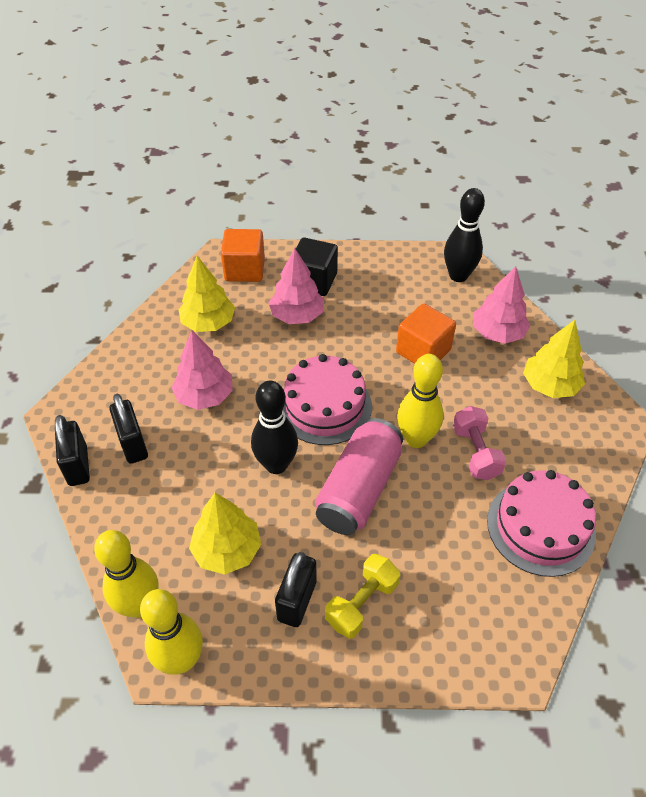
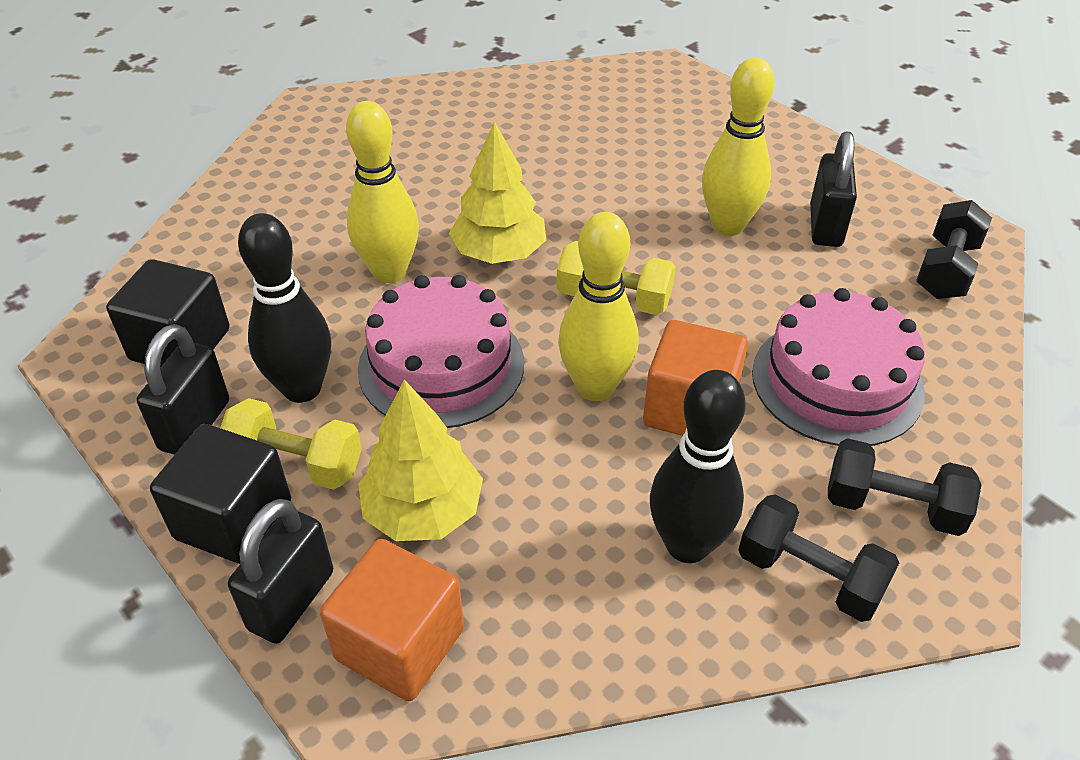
black cube: 1 -> 2
black dumbbell: 0 -> 3
pink can: 1 -> 0
pink dumbbell: 1 -> 0
pink tree: 3 -> 0
yellow dumbbell: 1 -> 2
yellow tree: 3 -> 2

